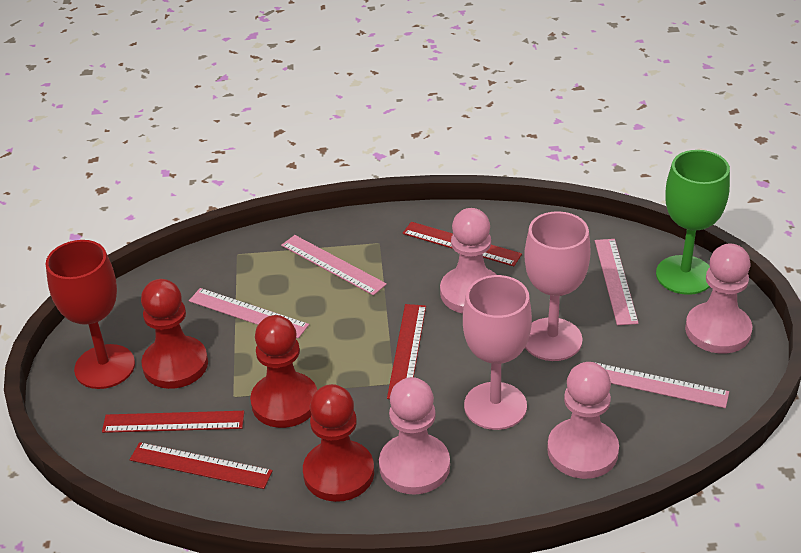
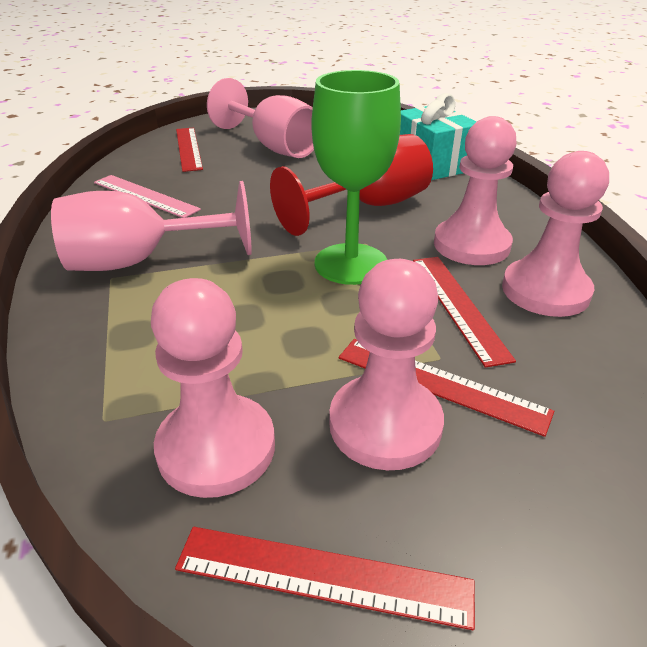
pink ruler: 4 -> 1
red pawn: 3 -> 0
turquoise gift: 0 -> 1

